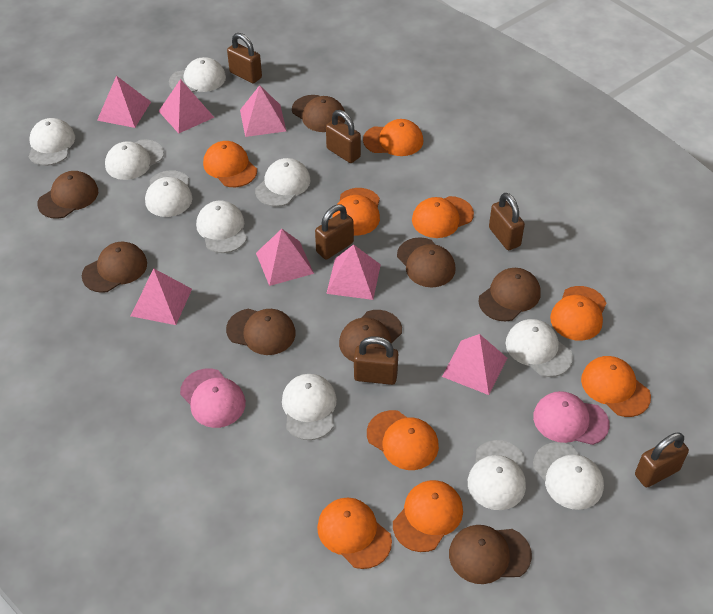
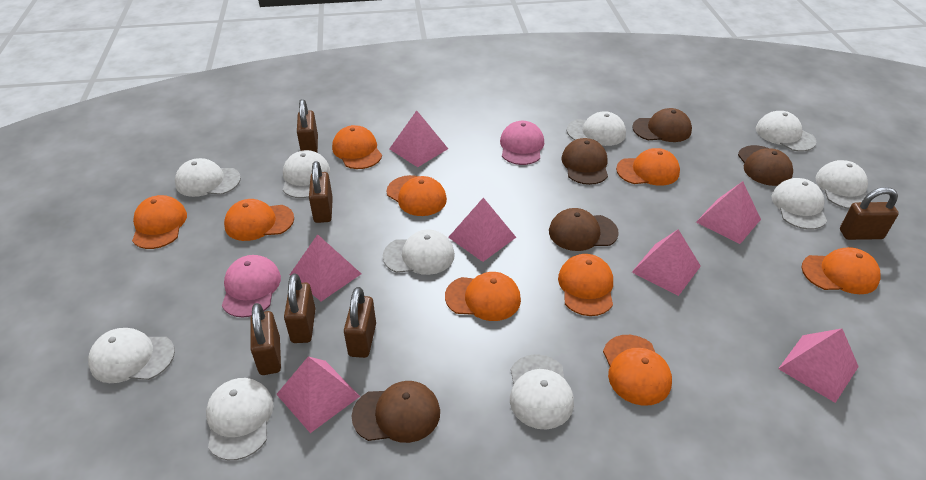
brown cap: 8 -> 5

